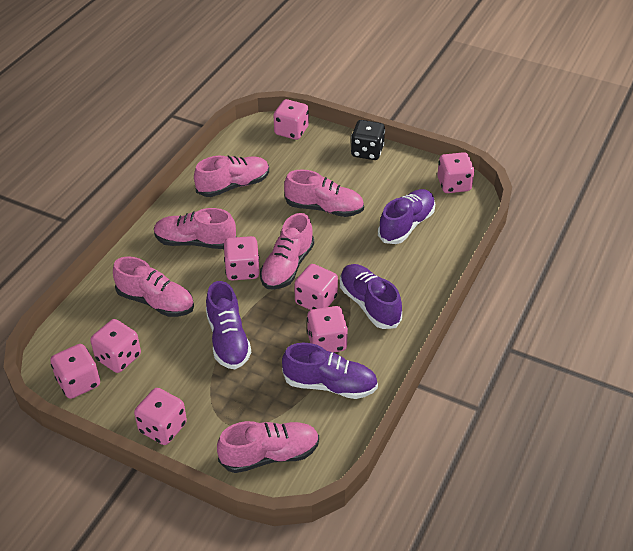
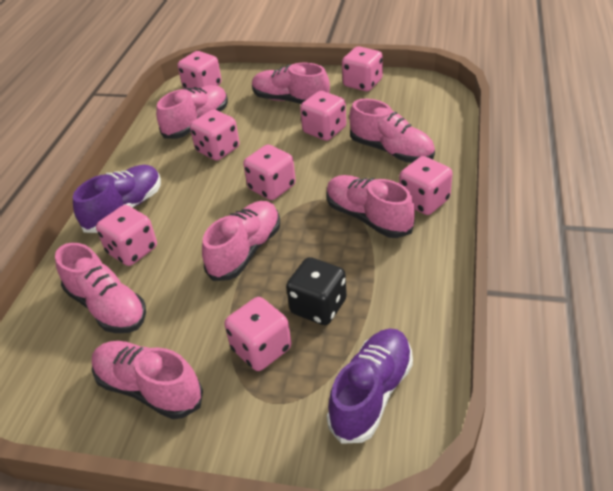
pink shoe: 6 -> 7
purple shoe: 4 -> 2

